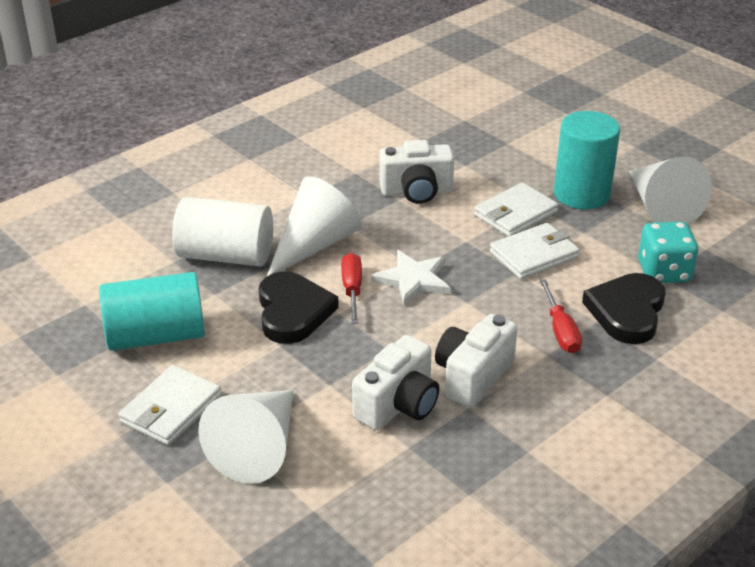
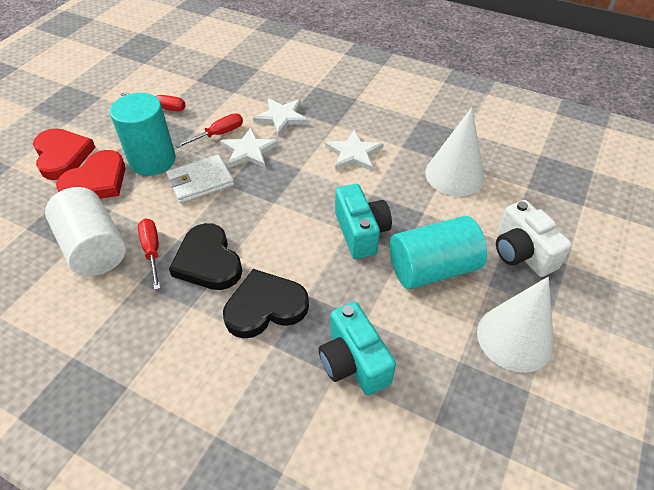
red heart: 0 -> 2
red screwdriver: 2 -> 3
turquoise camera: 0 -> 2
turquoise dice: 1 -> 0
white camera: 3 -> 1
white cone: 3 -> 2
white star: 1 -> 3
white wallet: 3 -> 1

